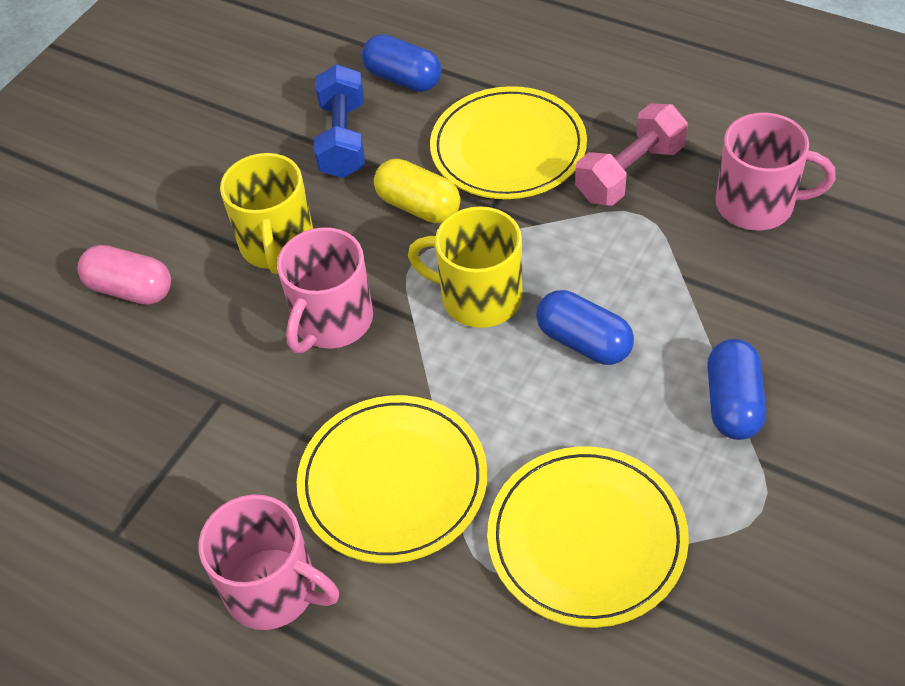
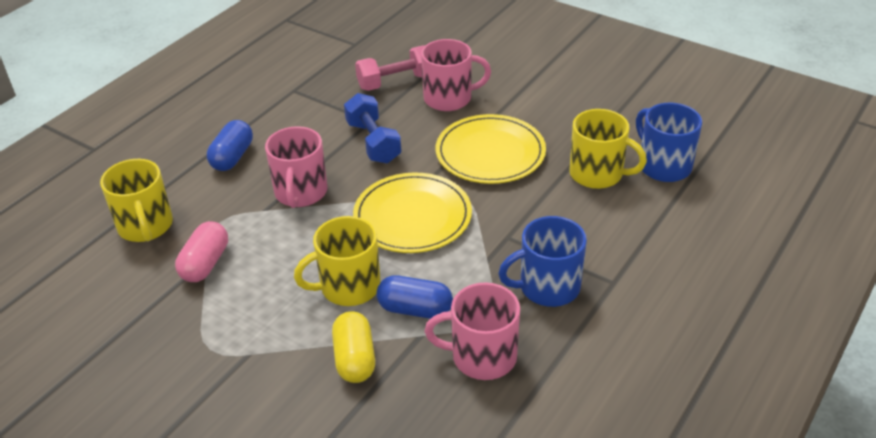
blue capsule: 3 -> 2
blue mug: 0 -> 2
yellow mug: 2 -> 3
yellow plate: 3 -> 2

